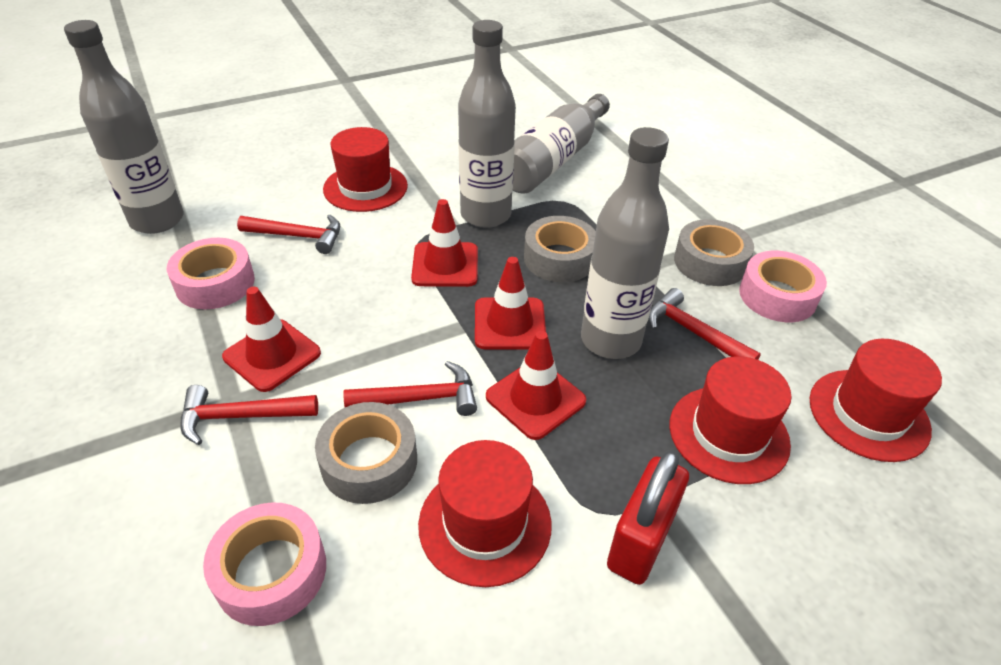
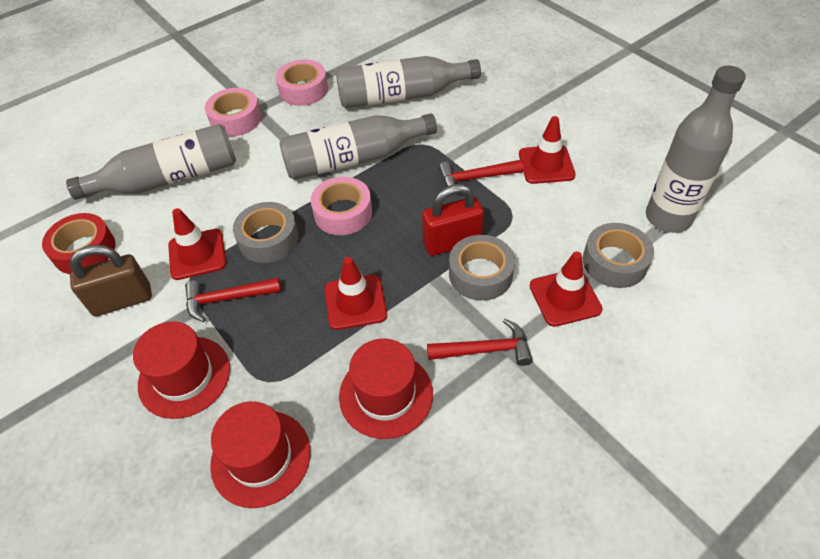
brown padlock: 0 -> 1
red hammer: 4 -> 3
red hat: 4 -> 3
red tape: 0 -> 1

